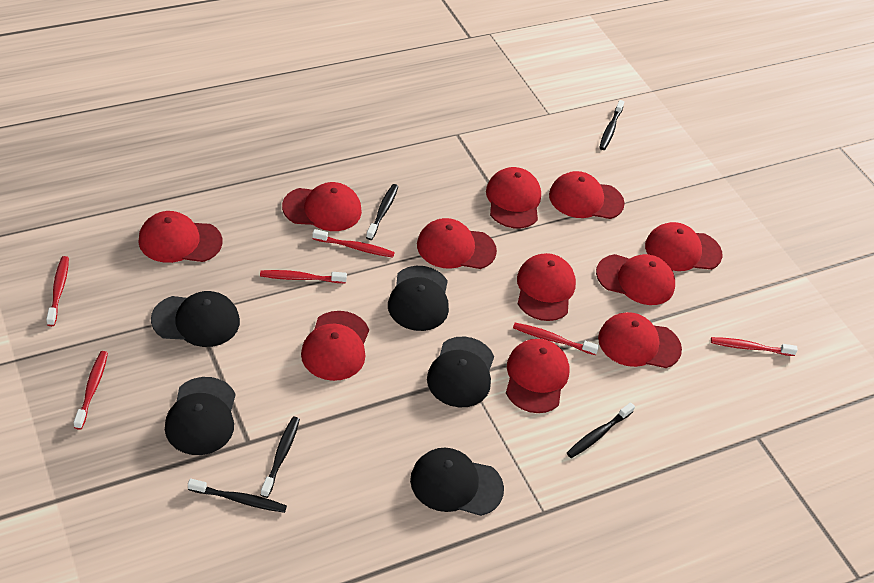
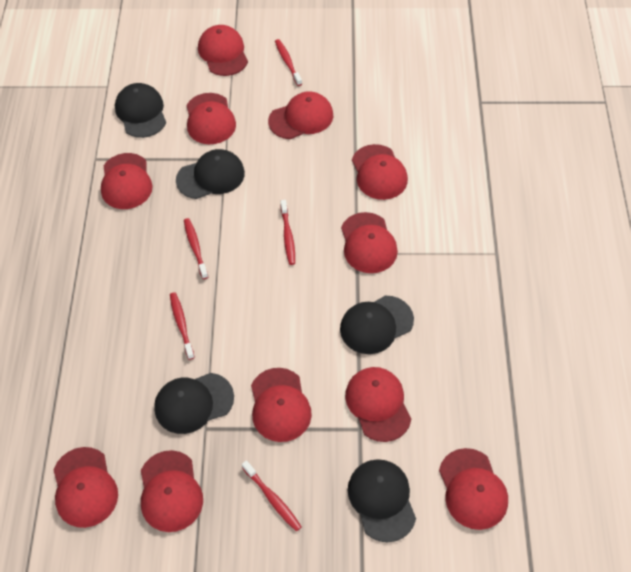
black toothbrush: 5 -> 0
red toothbrush: 6 -> 5

